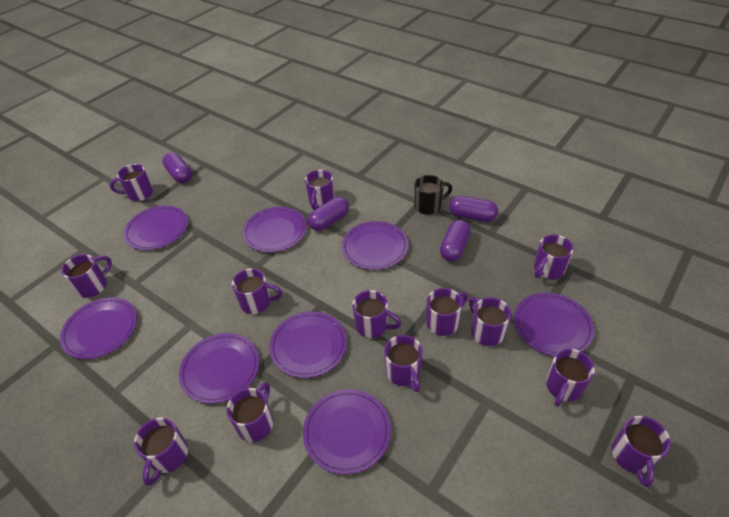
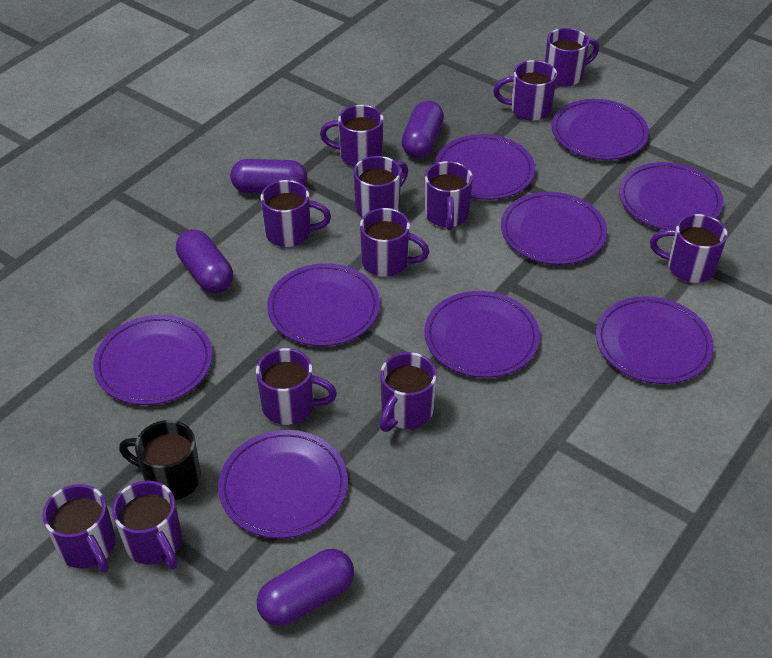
purple mug: 13 -> 12
purple plate: 8 -> 9

